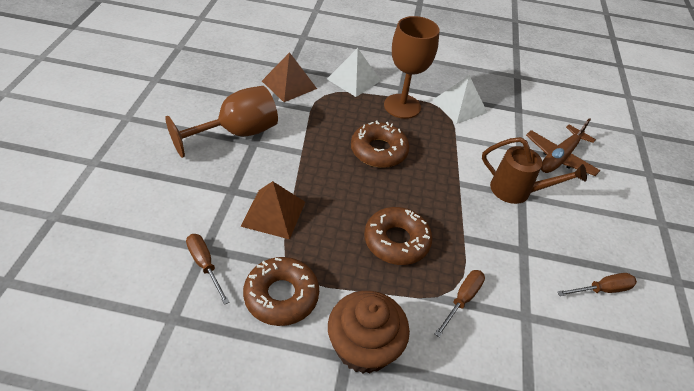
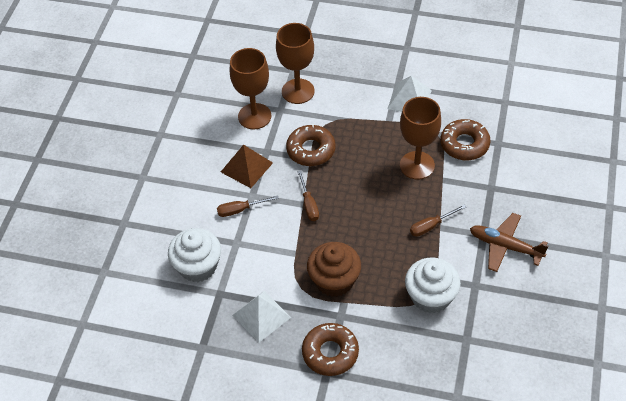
brown goblet: 2 -> 3
brown pyramid: 2 -> 1
brown watering can: 1 -> 0
white cupcake: 0 -> 2

